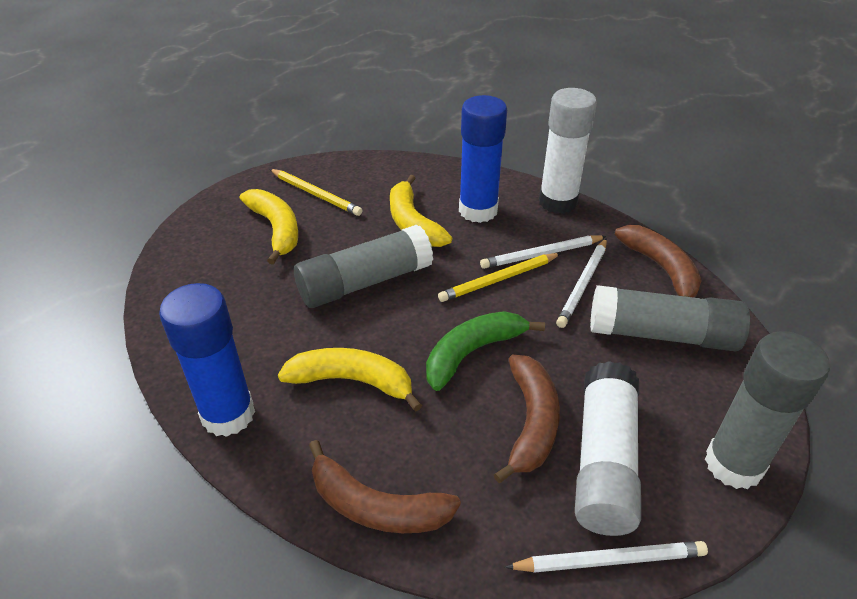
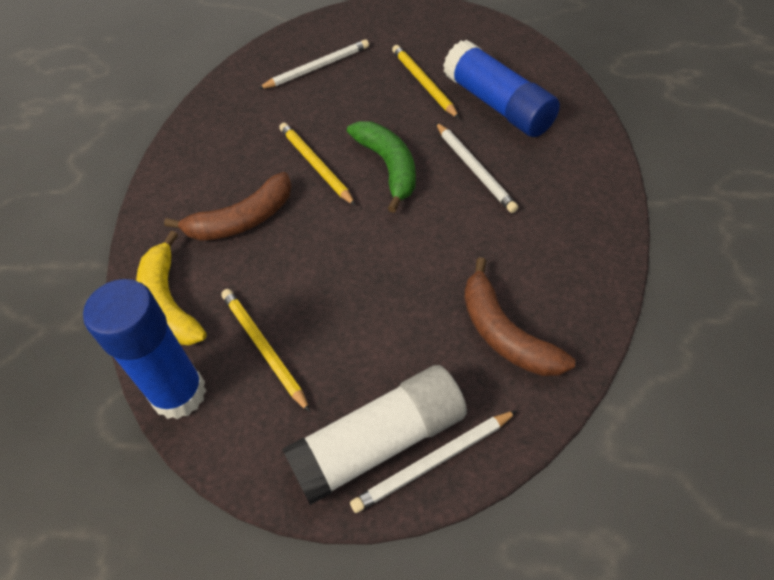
brown banana: 3 -> 2
grey glue stick: 3 -> 0
white glue stick: 2 -> 1
yellow banana: 3 -> 1
yellow pencil: 2 -> 3

